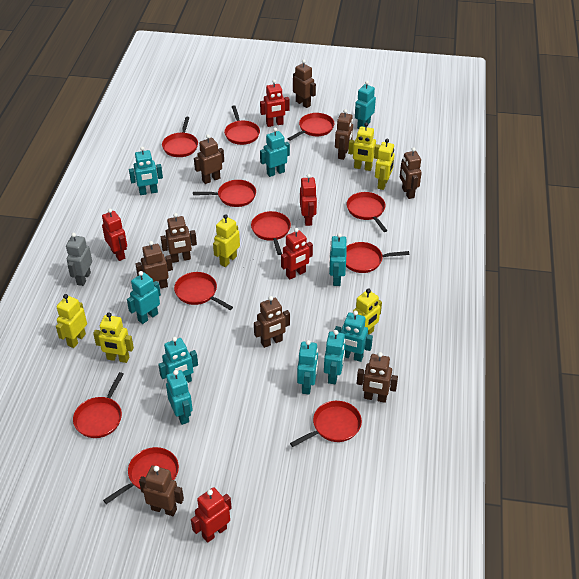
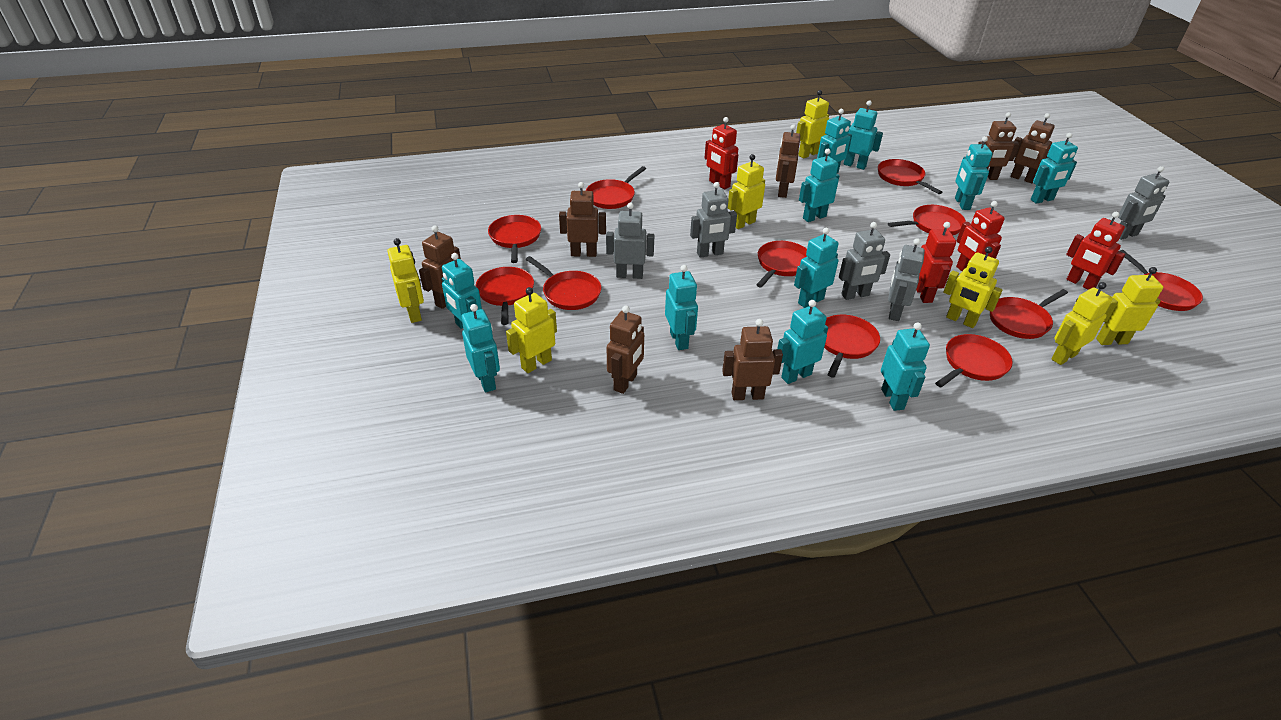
brown robot: 9 -> 7
grey robot: 1 -> 5
red robot: 5 -> 4
turquoise robot: 10 -> 11
yellow robot: 6 -> 7

